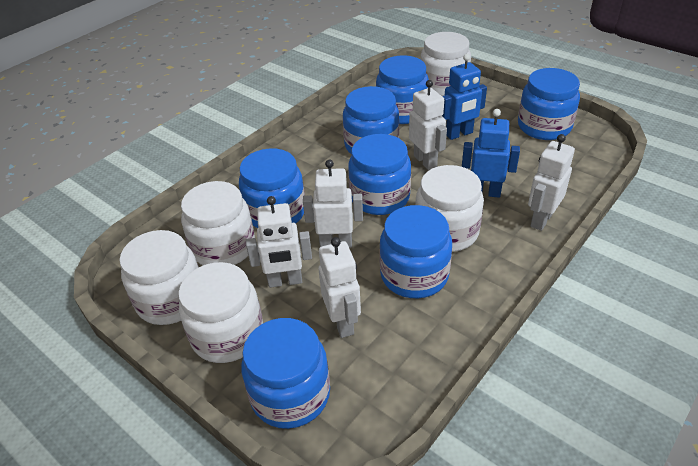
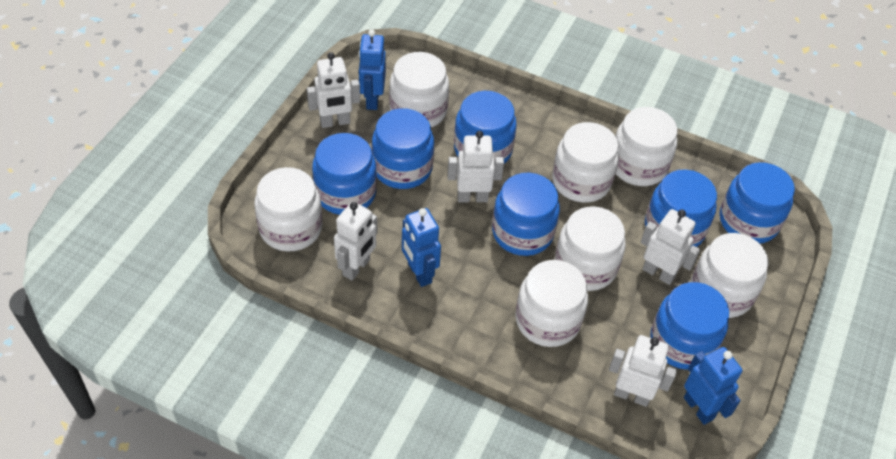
blue robot: 2 -> 3
white jar: 5 -> 7

